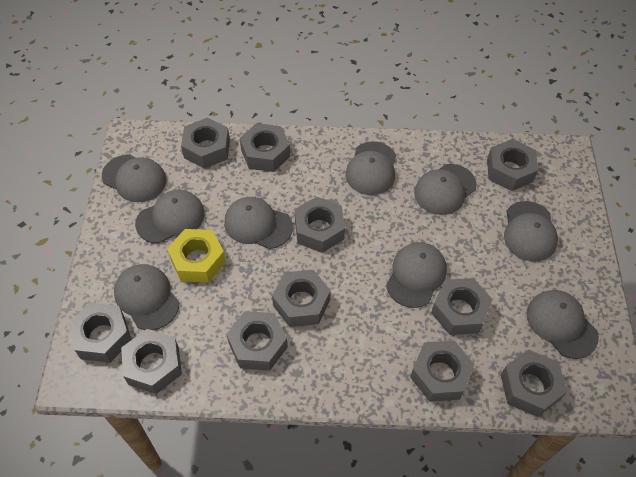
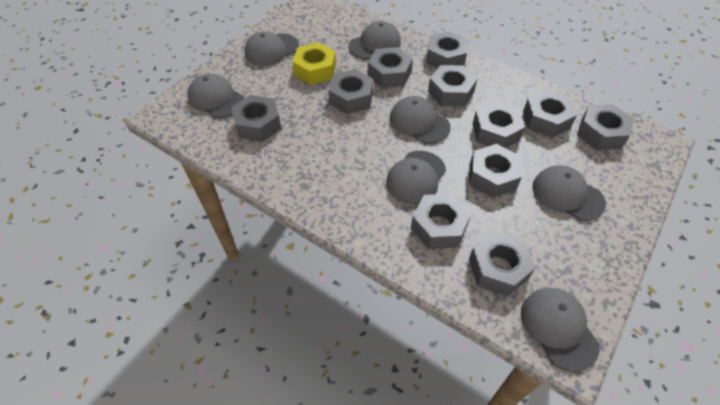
grey cap: 9 -> 7

